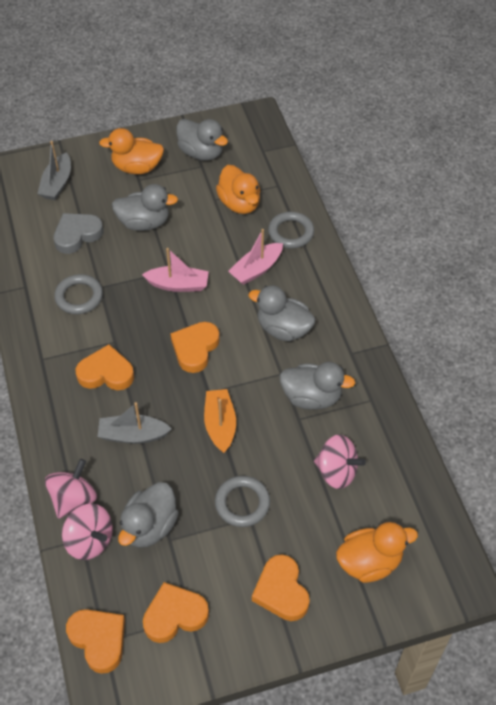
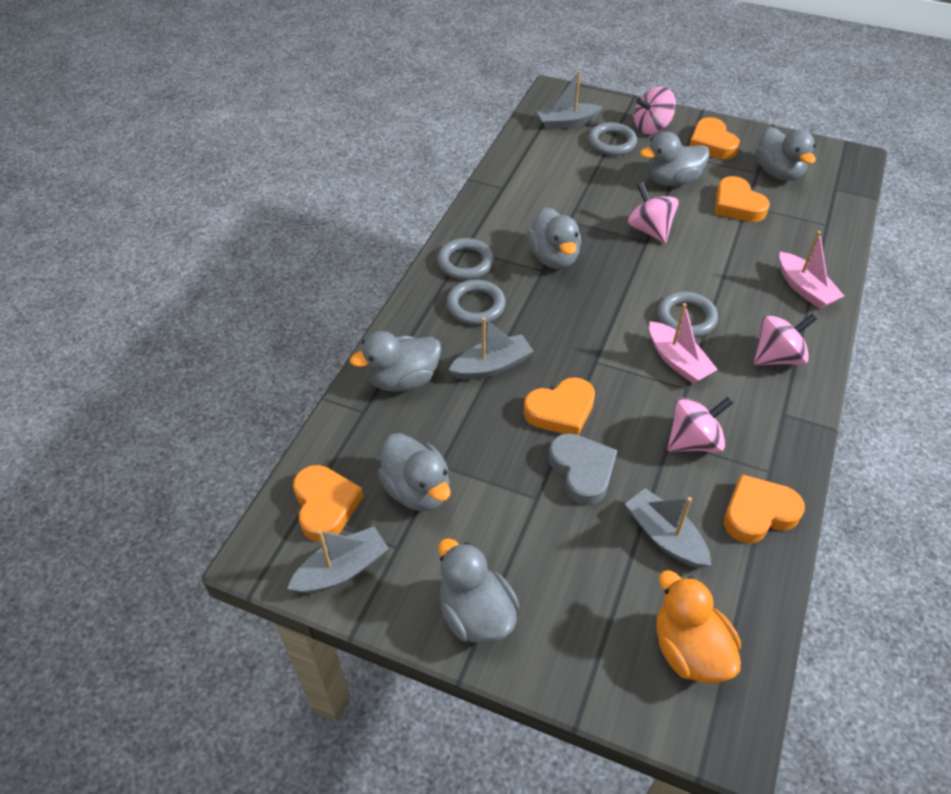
grey boat: 2 -> 4
grey duck: 5 -> 6
grey ring: 3 -> 4
orange boat: 1 -> 0
orange duck: 3 -> 1
pink spinning top: 3 -> 4

